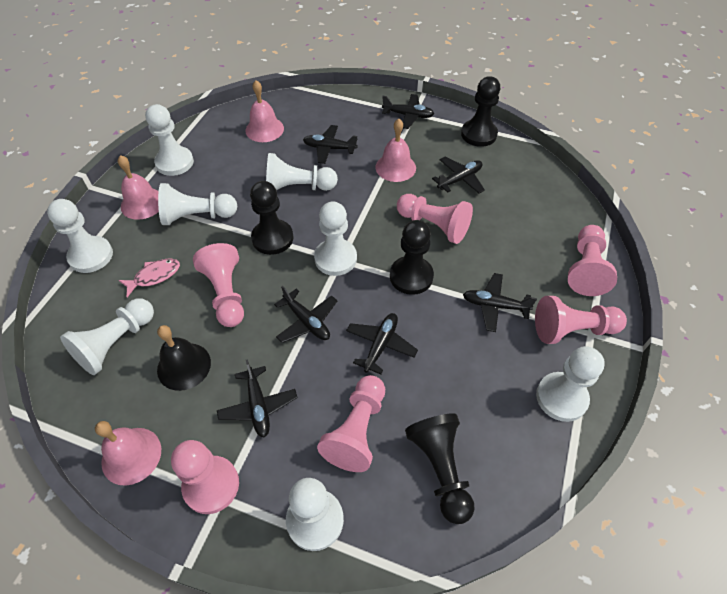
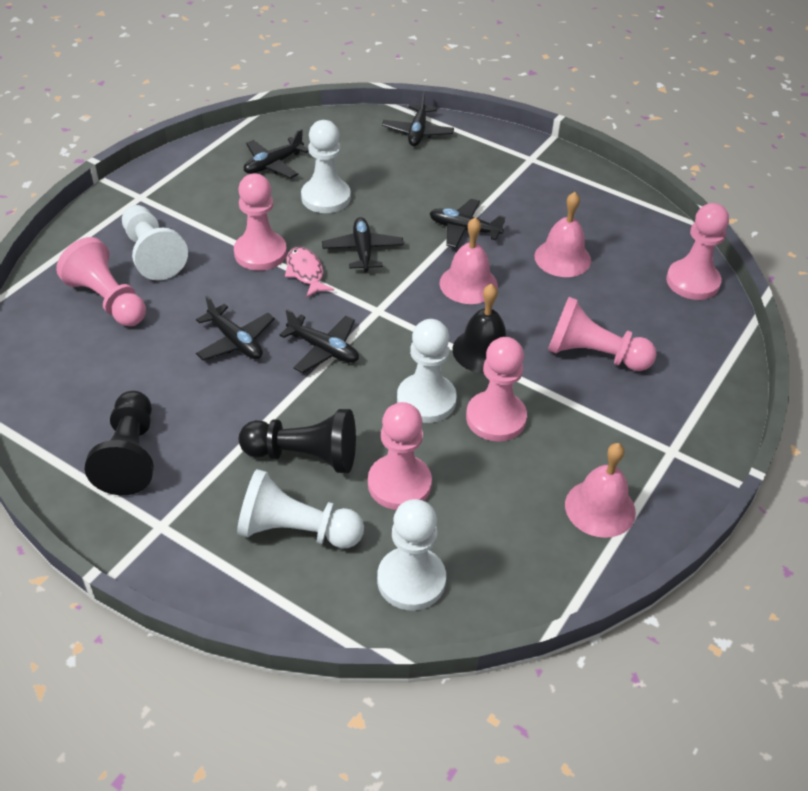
black pawn: 4 -> 2
black plane: 7 -> 6
pink bell: 4 -> 3
white pawn: 8 -> 5

